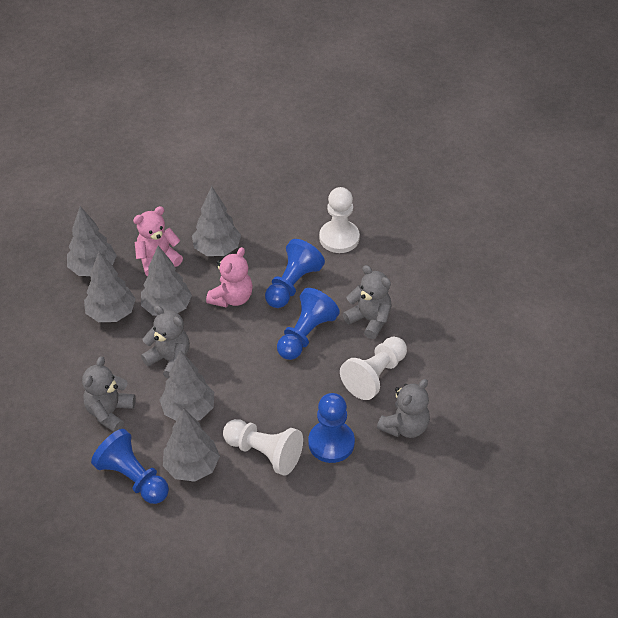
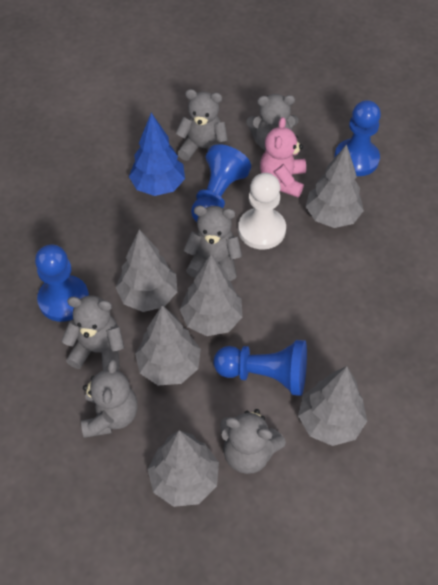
blue tree: 0 -> 1
grey teddy bear: 4 -> 6
pink teddy bear: 2 -> 1
white pawn: 3 -> 1

